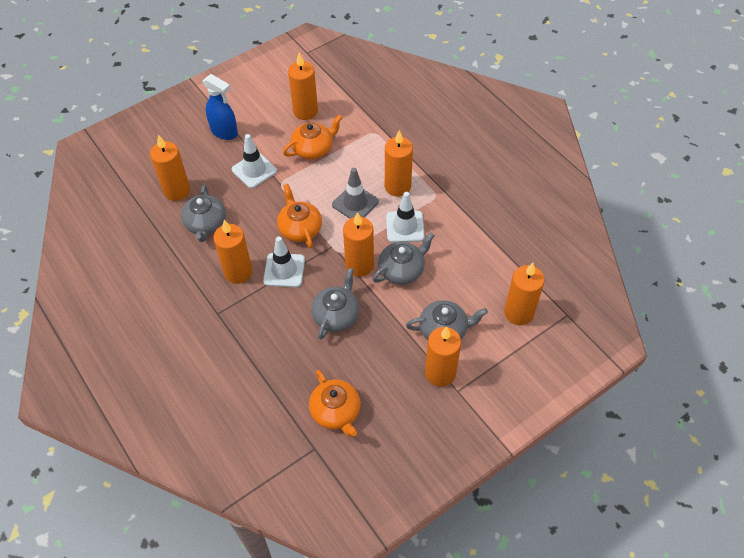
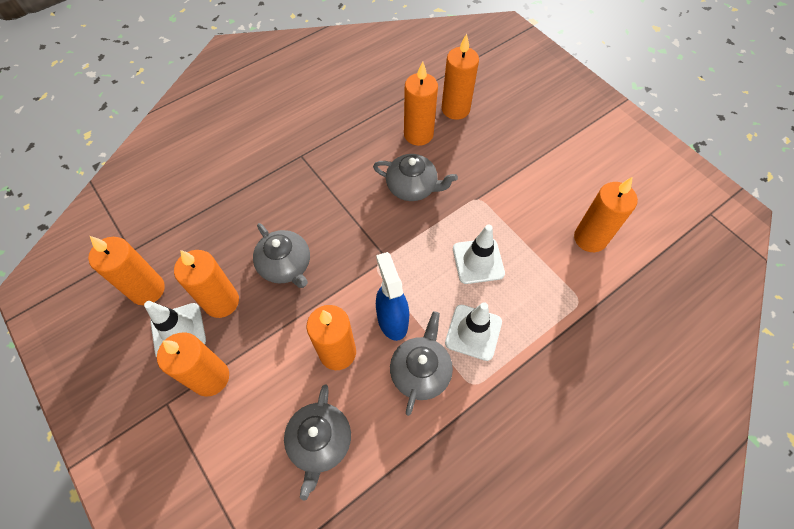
grey traffic cone: 1 -> 0
orange teapot: 3 -> 0

